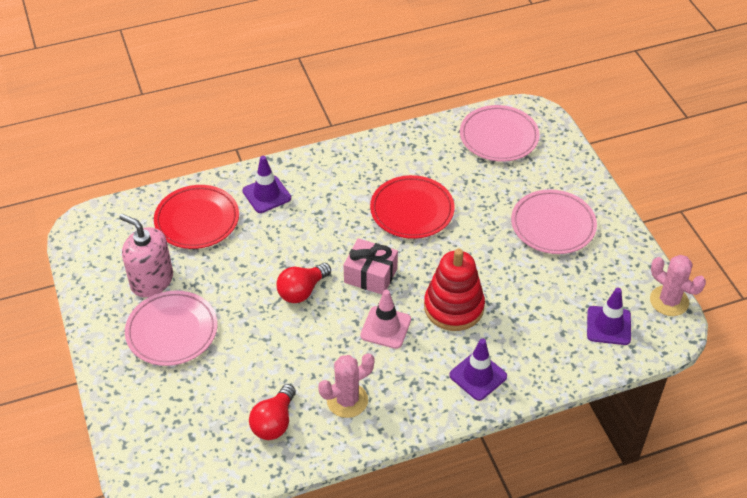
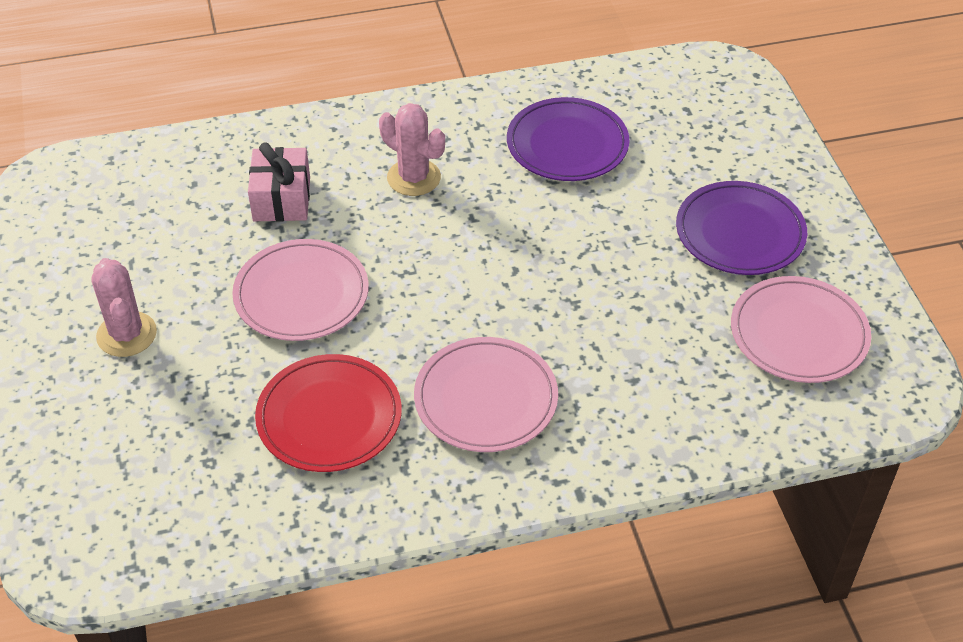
pink soap dispenser: 1 -> 0
pink traffic cone: 1 -> 0
purple plate: 0 -> 2
purple traffic cone: 3 -> 0
red light bulb: 2 -> 0
red plate: 2 -> 1
red stacking toy: 1 -> 0

